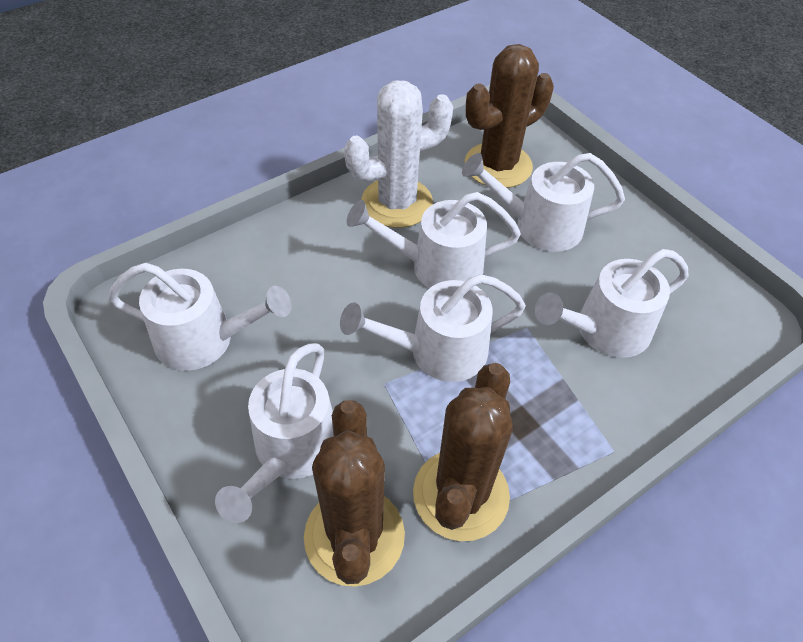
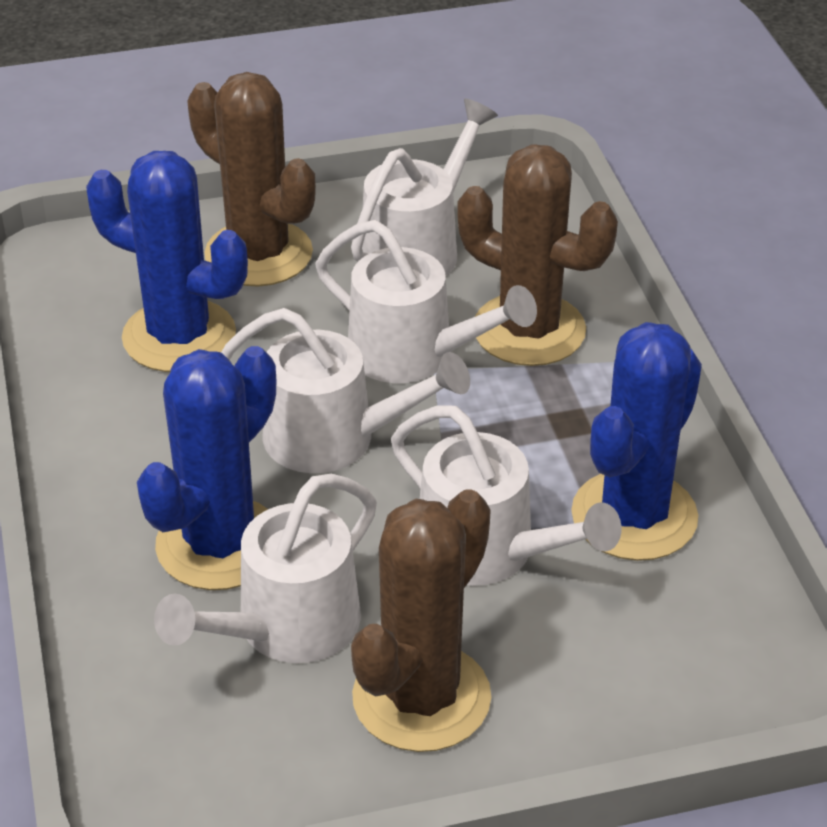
blue cactus: 0 -> 3
white cactus: 1 -> 0
white watering can: 6 -> 5

